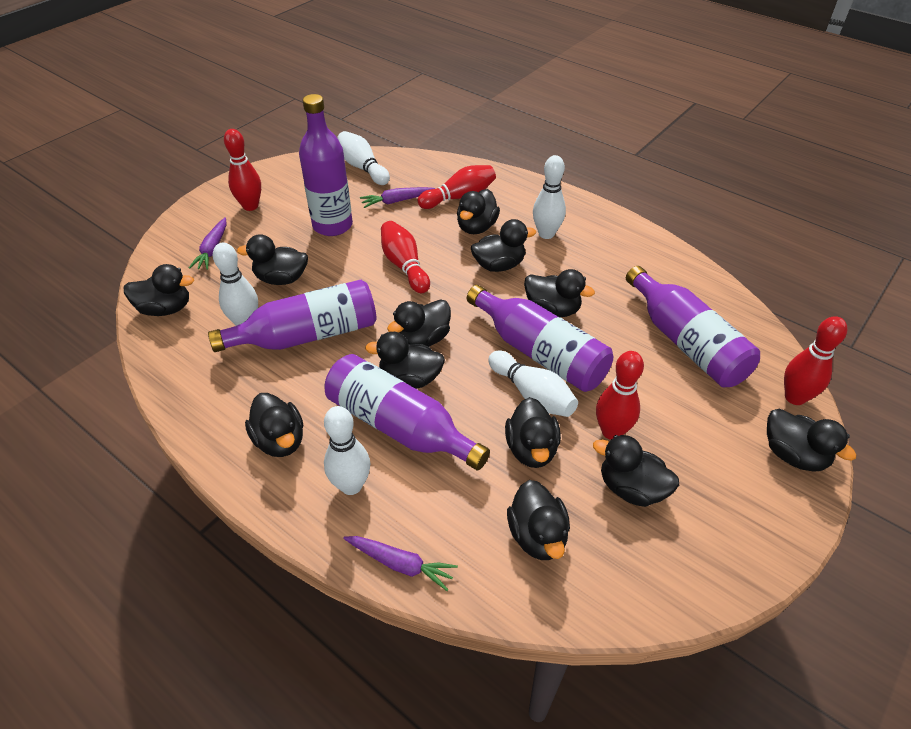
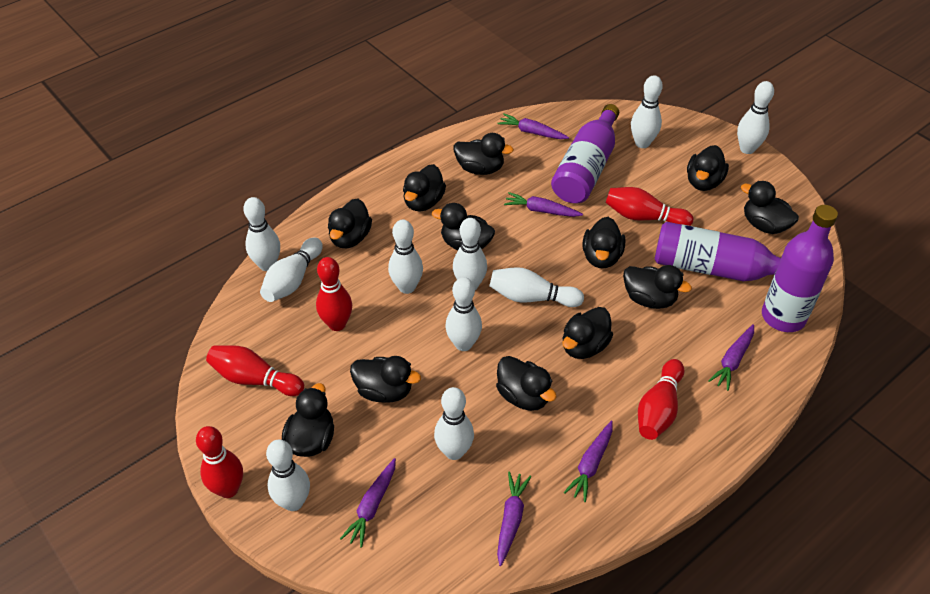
purple bottle: 5 -> 3
purple carrot: 3 -> 6
white bowling pin: 5 -> 10

